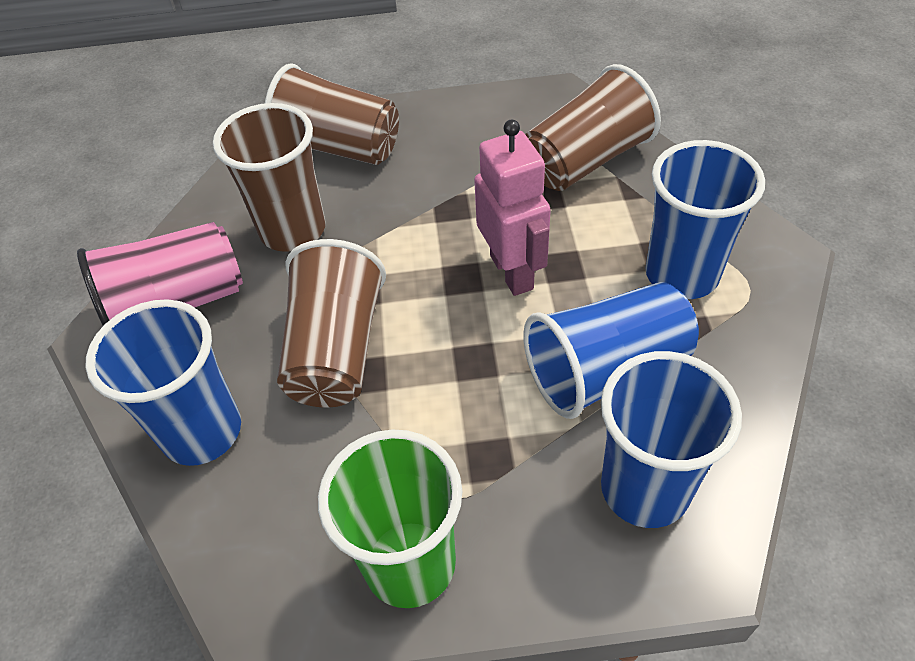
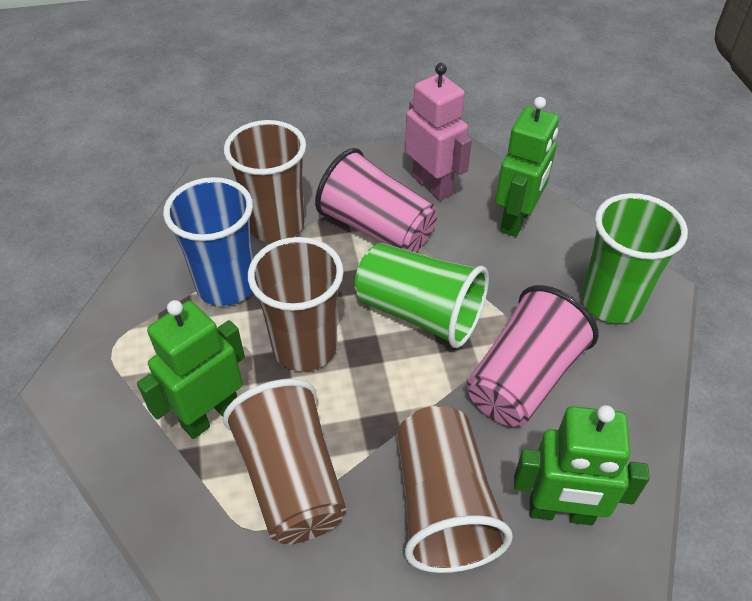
blue cup: 4 -> 1
green cup: 1 -> 2
green robot: 0 -> 3
pink cup: 1 -> 2

